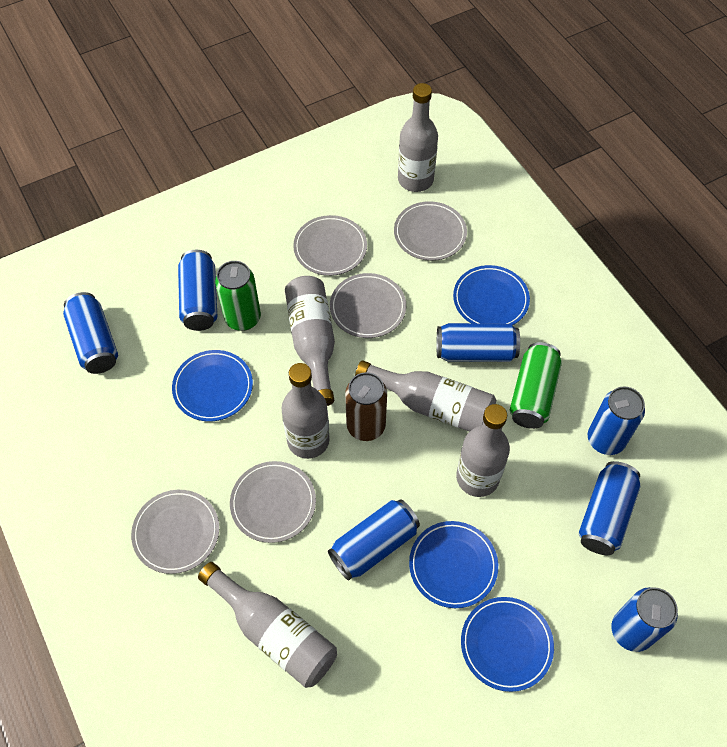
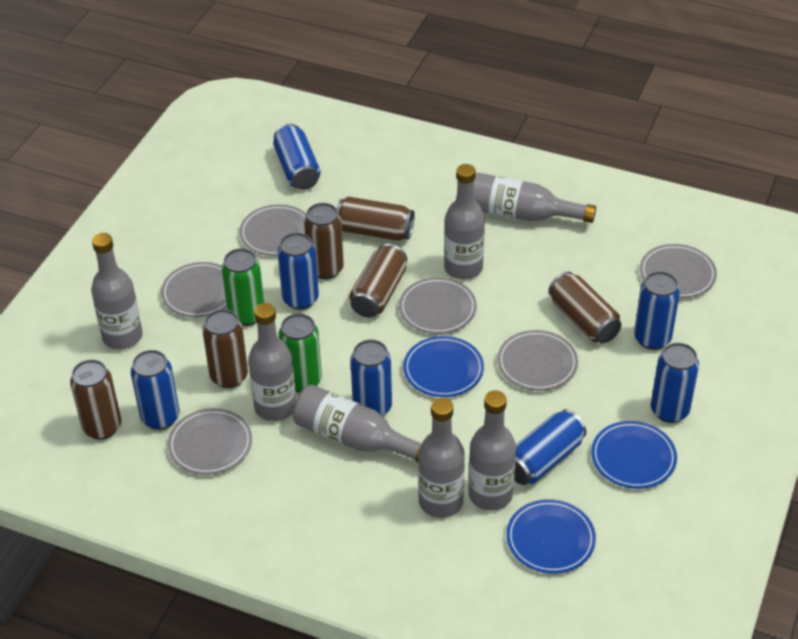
blue plate: 4 -> 3
brown can: 1 -> 6
grey bottle: 6 -> 7
grey plate: 5 -> 6

